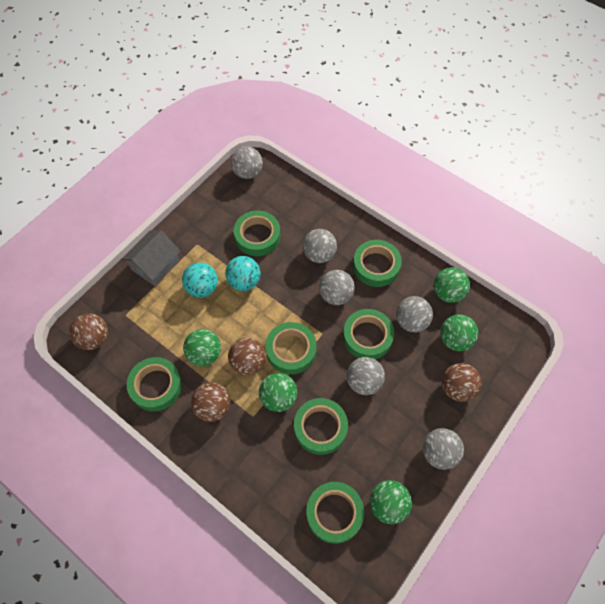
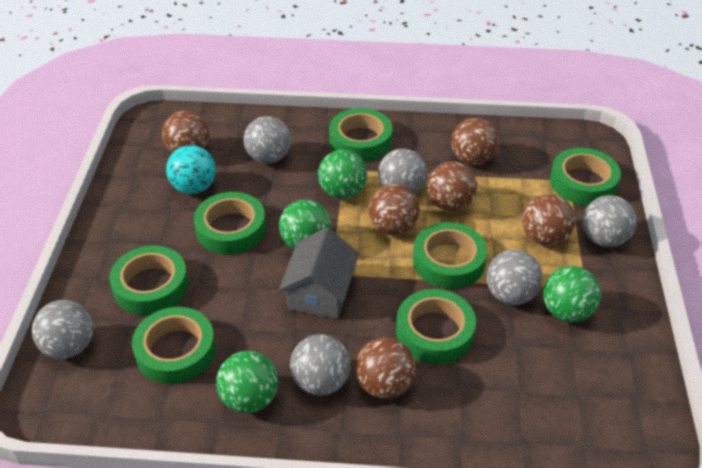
brown ball: 4 -> 6
green ball: 5 -> 4
turquoise ball: 2 -> 1

